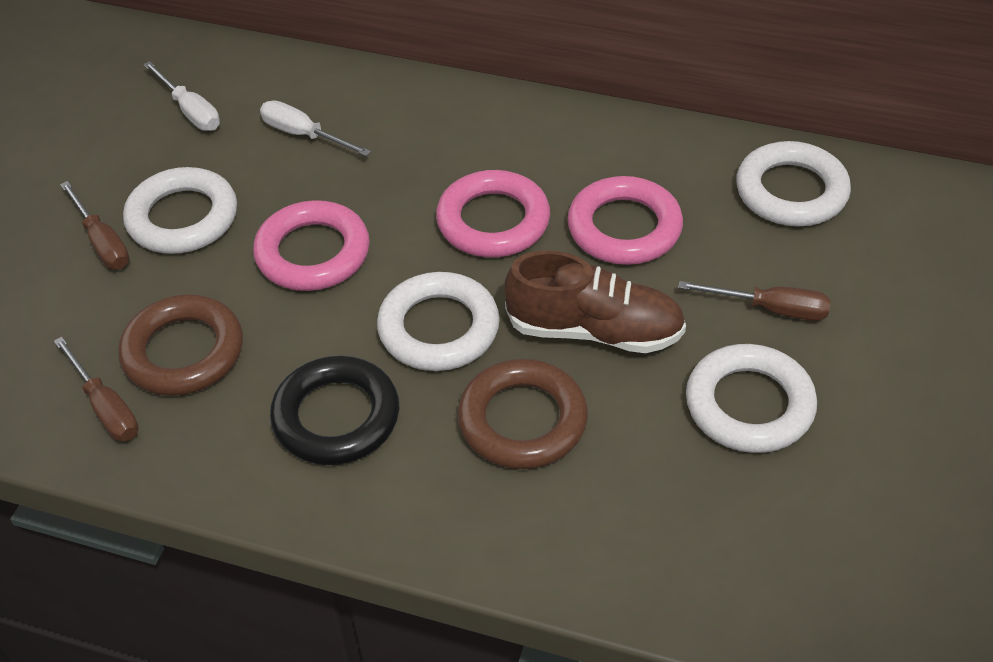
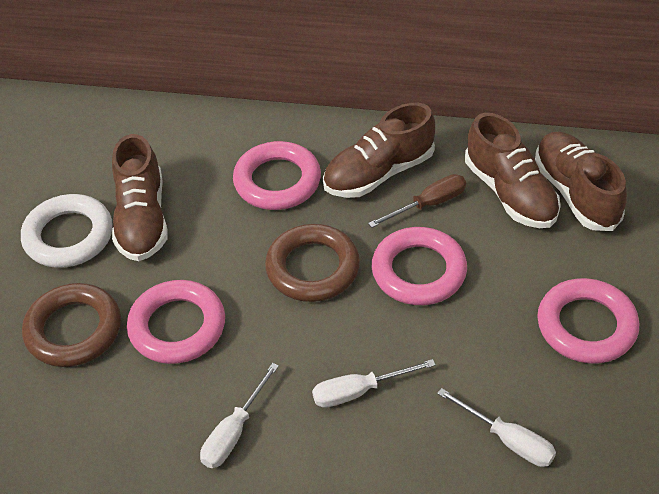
black ring: 1 -> 0
brown screwdriver: 3 -> 1
brown shoe: 1 -> 4
pink ring: 3 -> 4
white ring: 4 -> 1
white screwdriver: 2 -> 3

